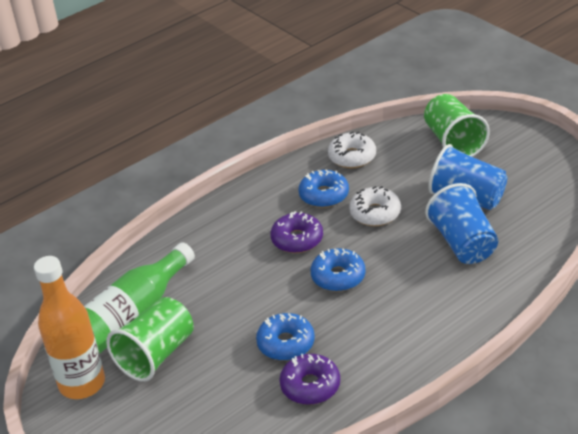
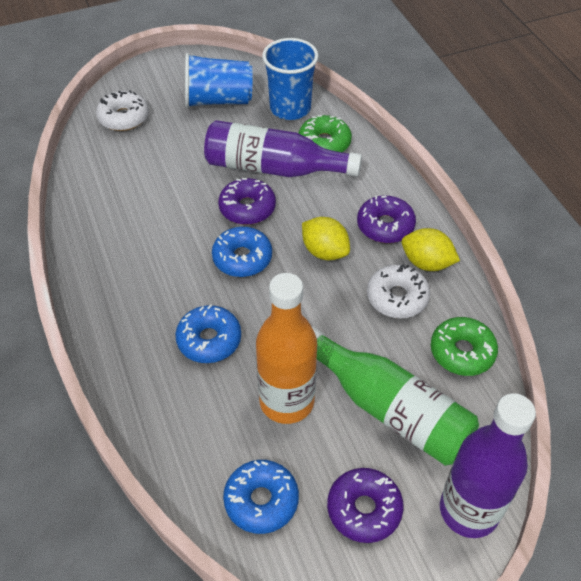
green cup: 2 -> 0
green donut: 0 -> 2
purple bottle: 0 -> 2
purple donut: 2 -> 3
yellow lemon: 0 -> 2

